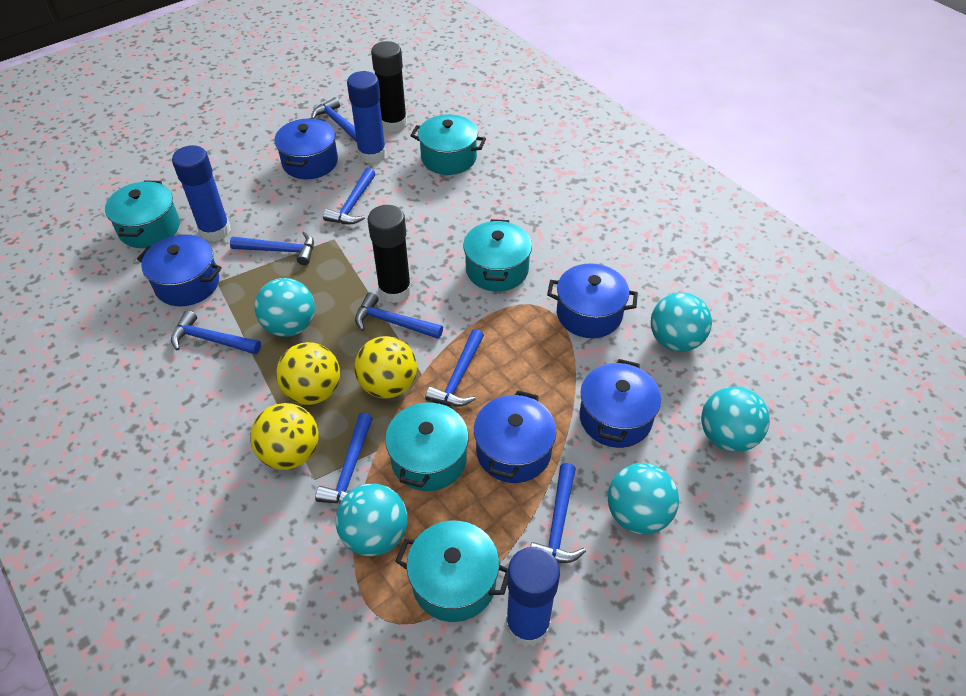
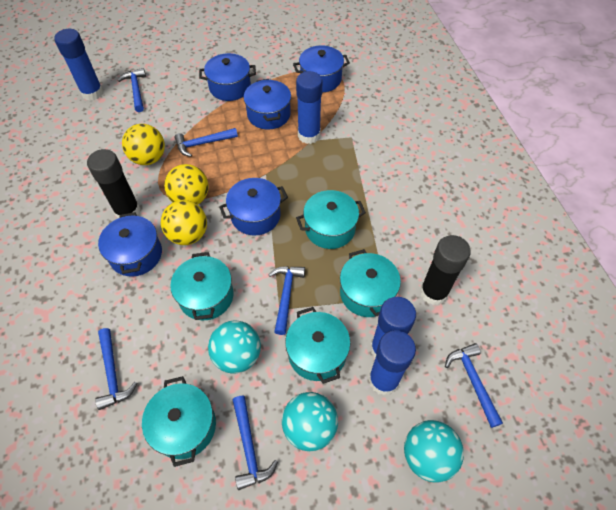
blue glue stick: 3 -> 4
blue hammer: 8 -> 6
turquoise ball: 5 -> 3

